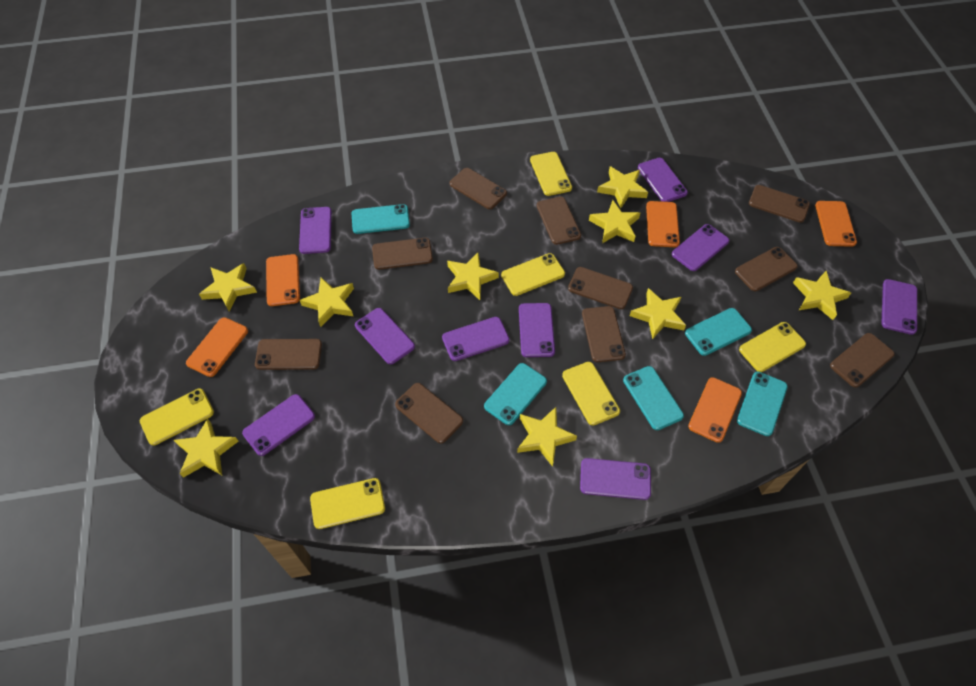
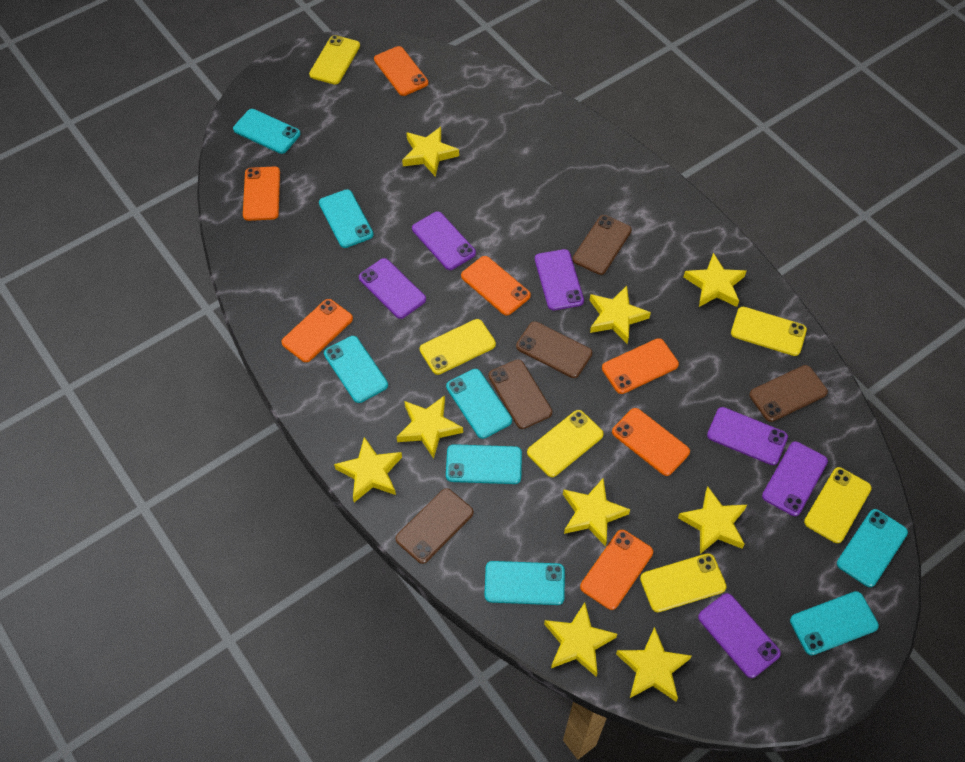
brown phone: 10 -> 5
orange phone: 5 -> 7
purple phone: 9 -> 6
turquoise phone: 5 -> 8

